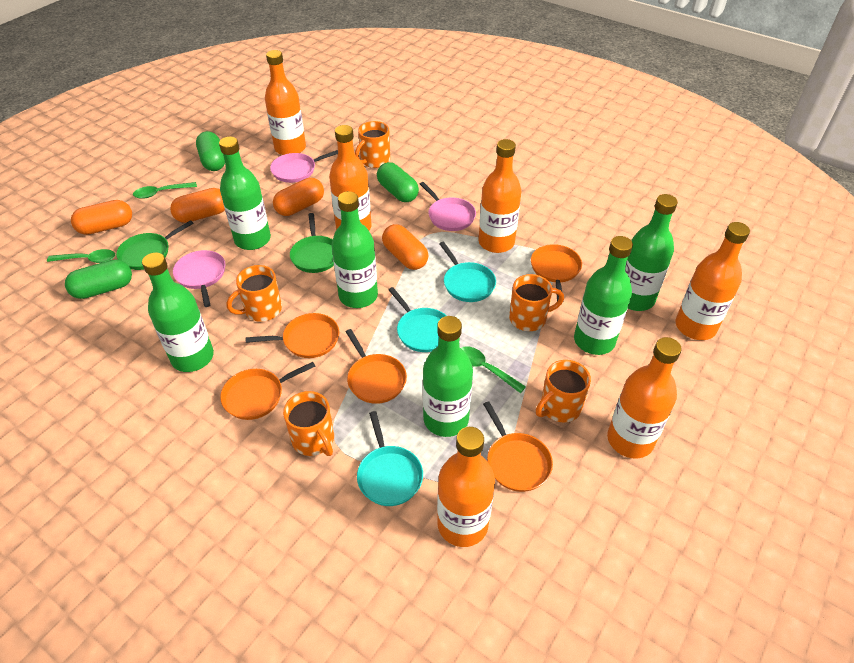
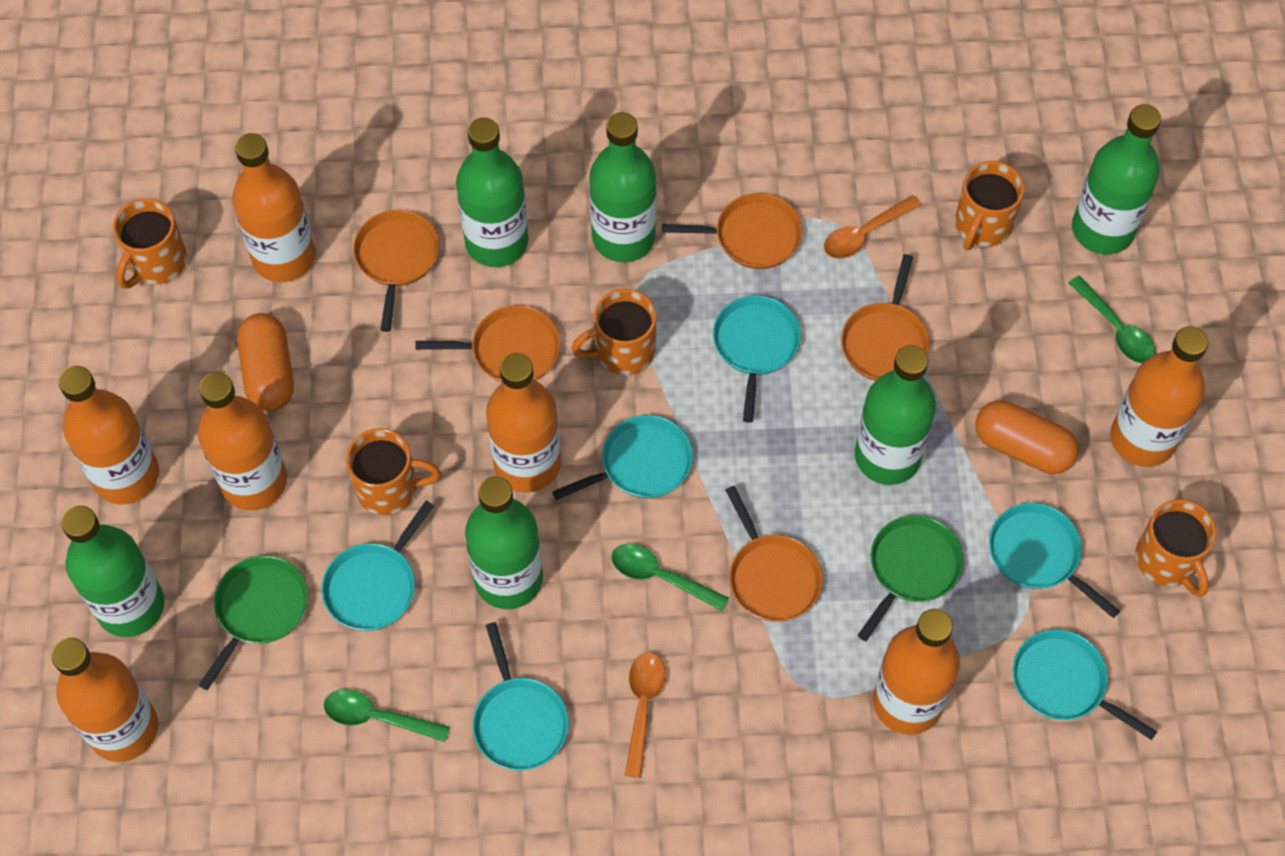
green capsule: 3 -> 0
orange bottle: 6 -> 7
orange capsule: 4 -> 2
orange spoon: 0 -> 2
pink pan: 3 -> 0
turquoise pan: 3 -> 6

